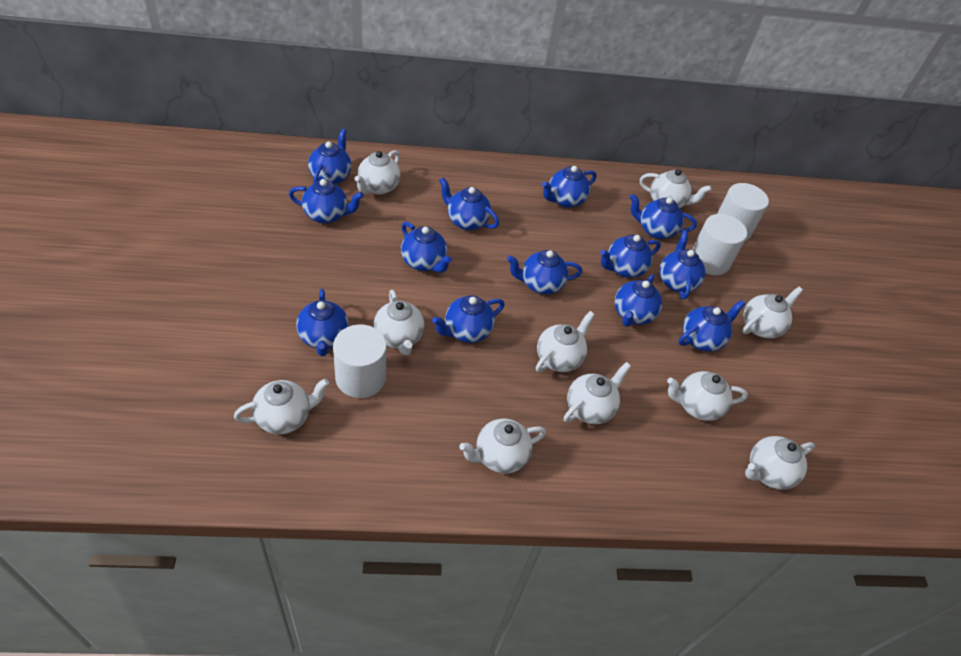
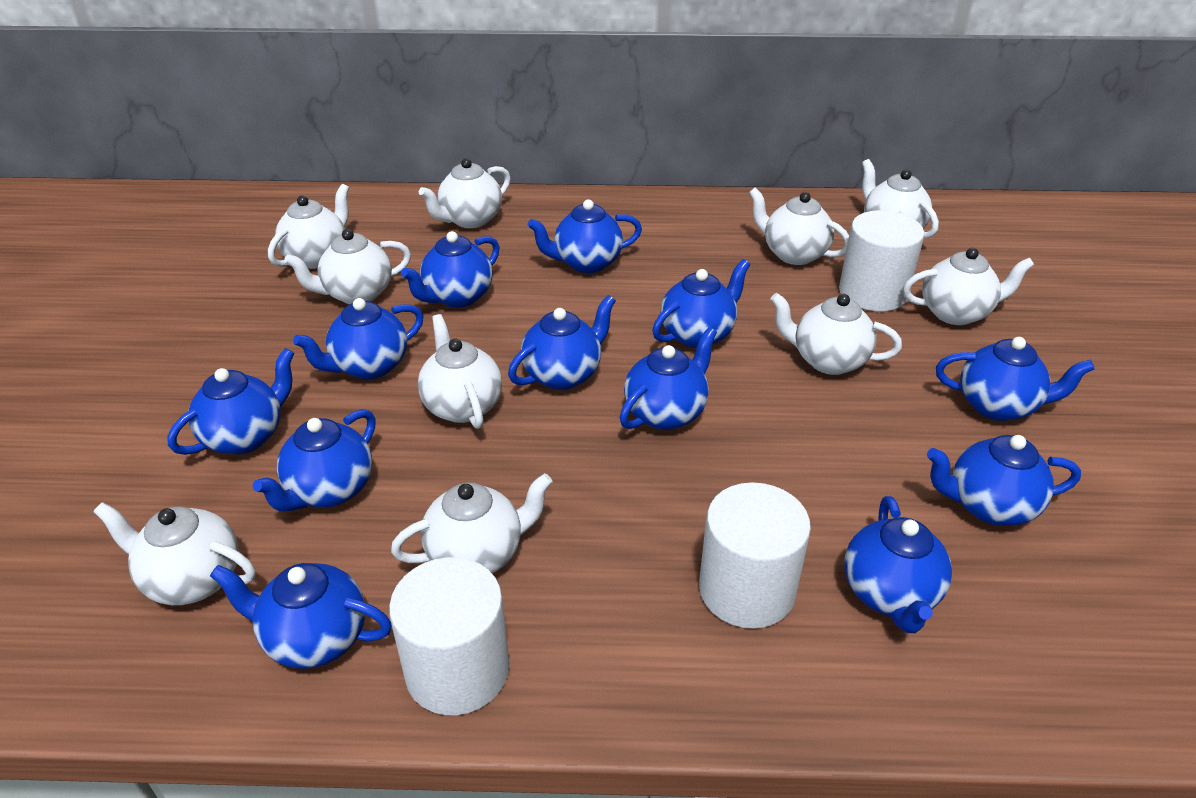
blue teapot: 13 -> 12

